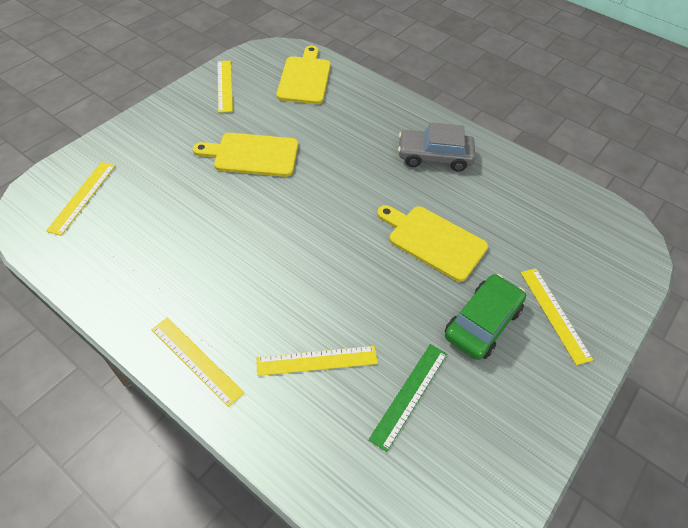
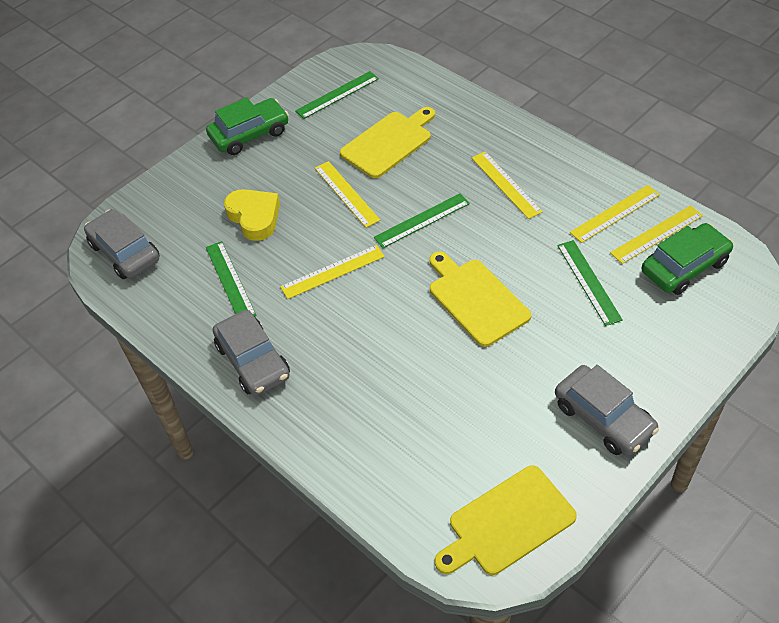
green car: 1 -> 2
green ruler: 1 -> 4
grey car: 1 -> 3
yellow heart: 0 -> 1

